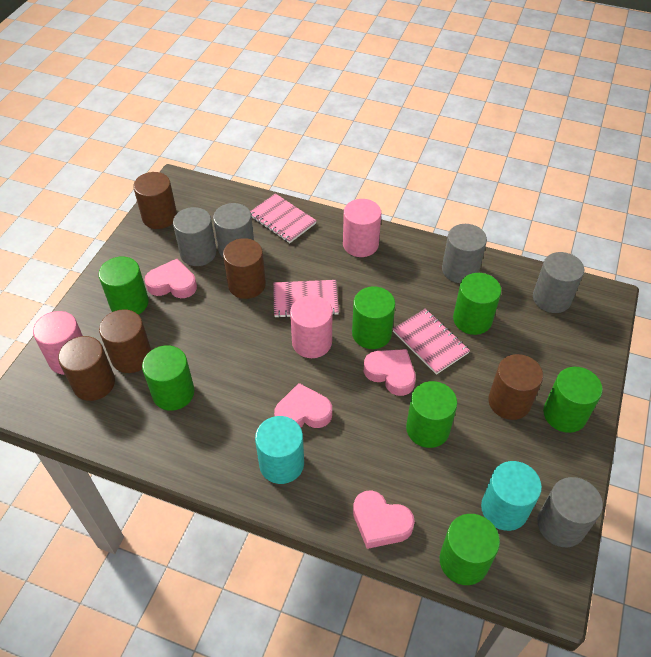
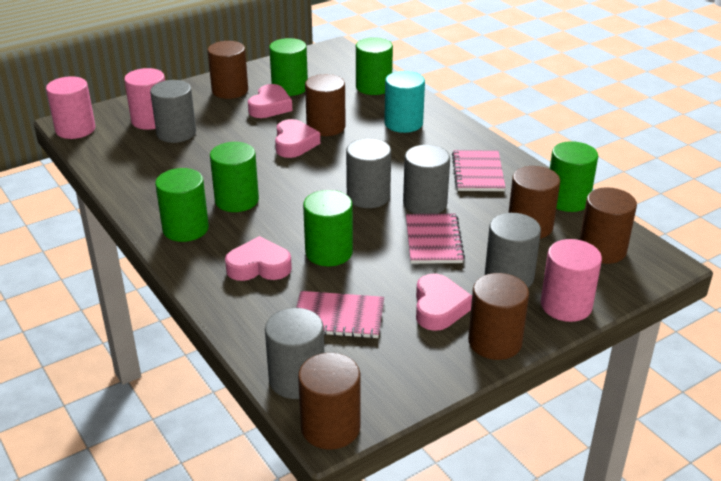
brown cylinder: 5 -> 6
green cylinder: 7 -> 6
turquoise cylinder: 2 -> 1

